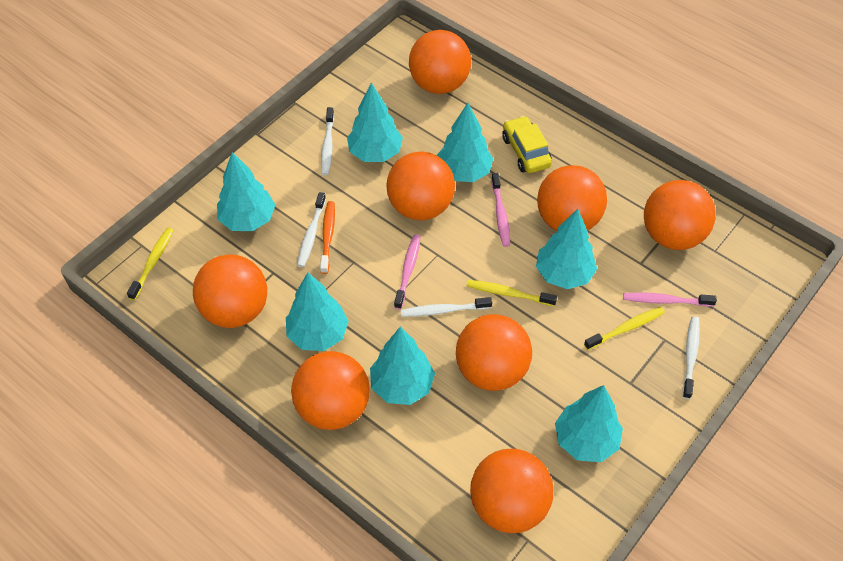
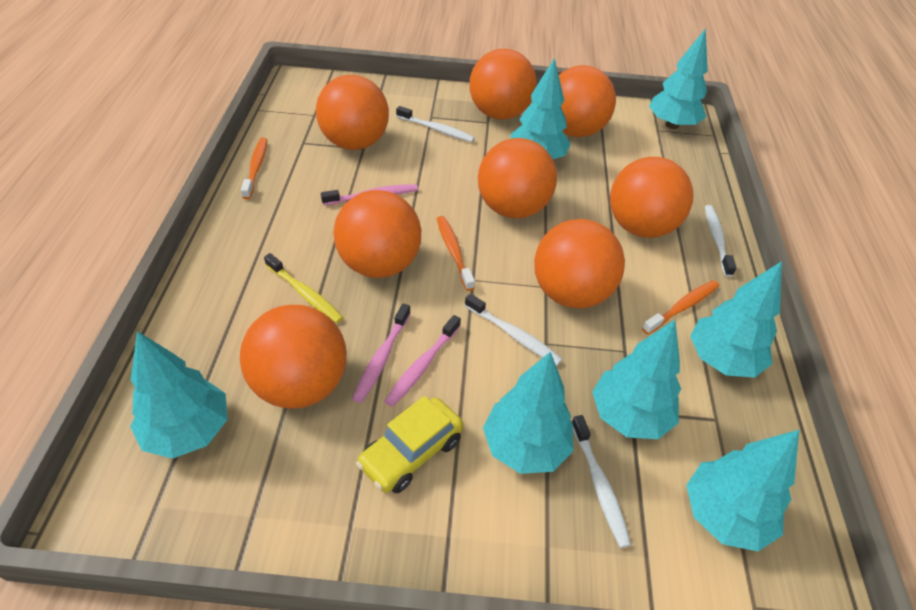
orange toothbrush: 1 -> 3
yellow toothbrush: 3 -> 1

